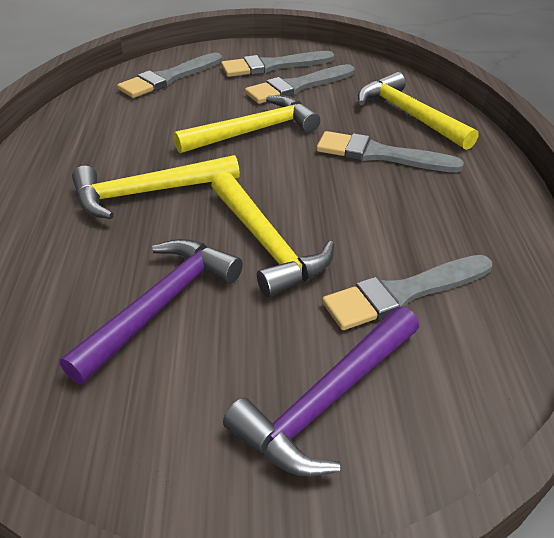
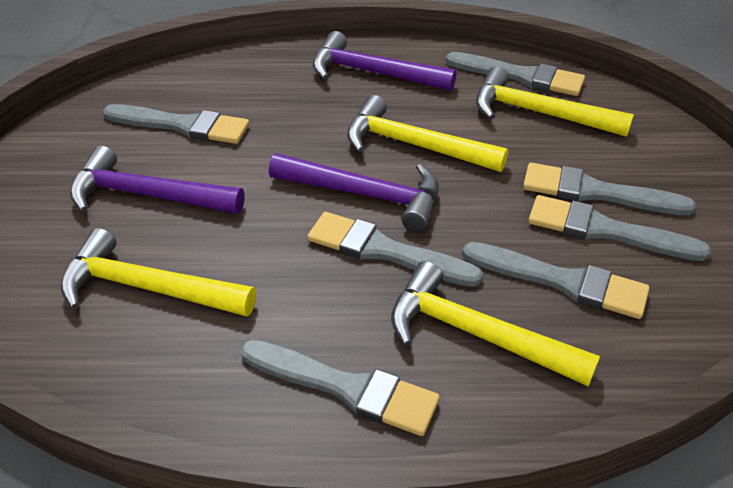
grey brush: 5 -> 7
purple hammer: 2 -> 3

